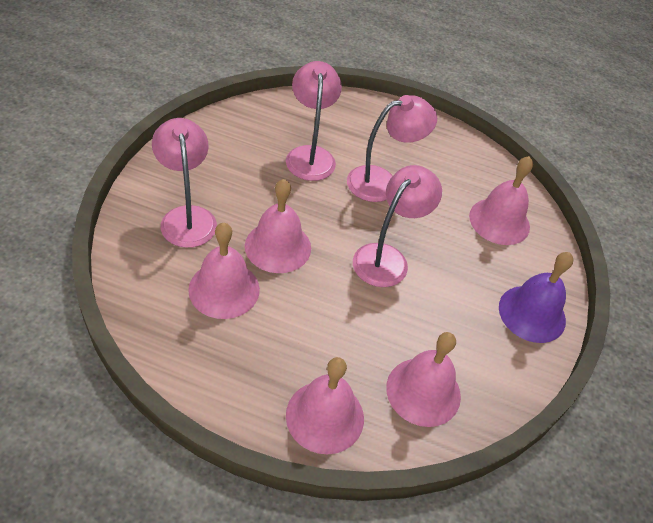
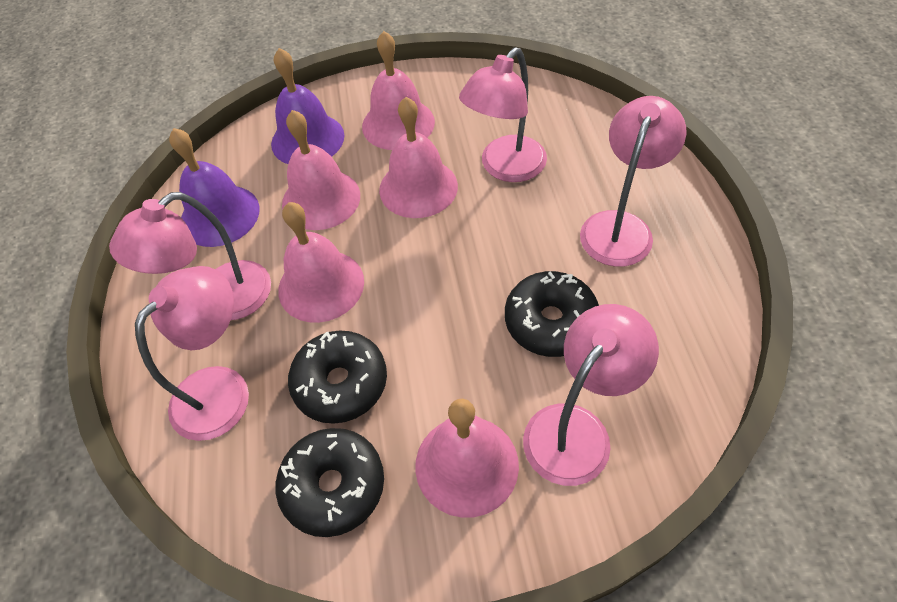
black donut: 0 -> 3
pink lamp: 4 -> 5
purple bell: 1 -> 2

